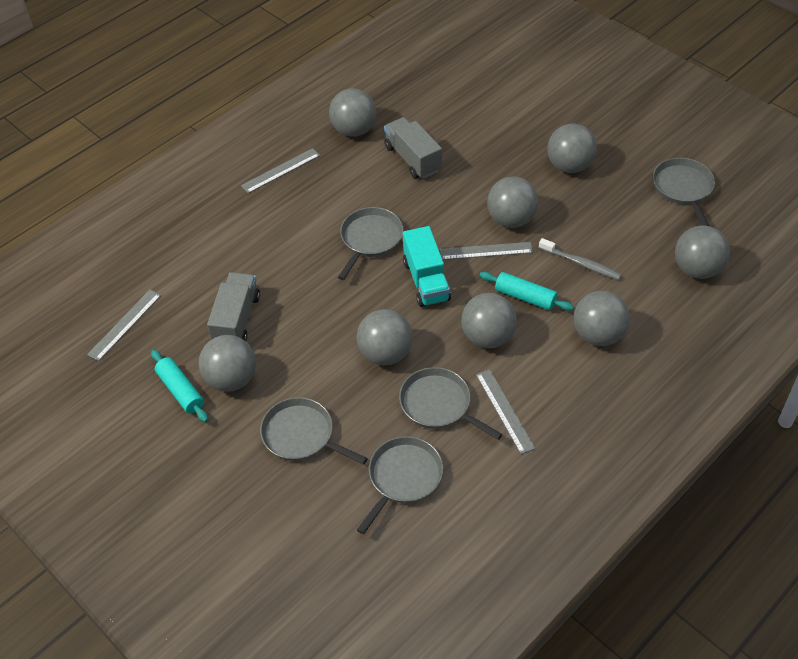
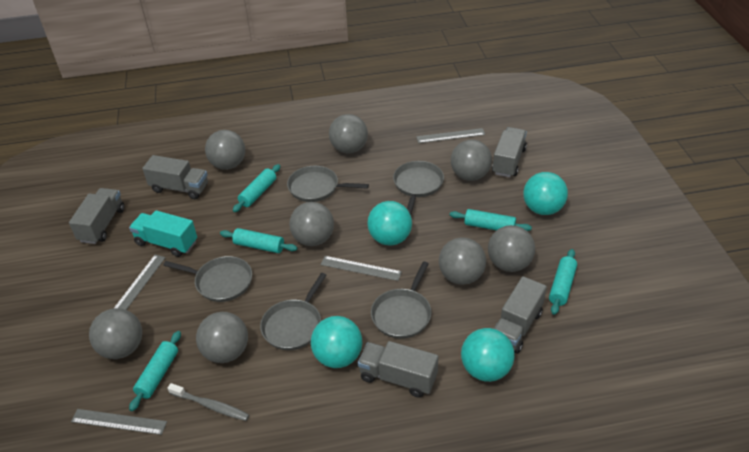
grey truck: 2 -> 5
turquoise ball: 0 -> 4
turquoise rolling pin: 2 -> 5

